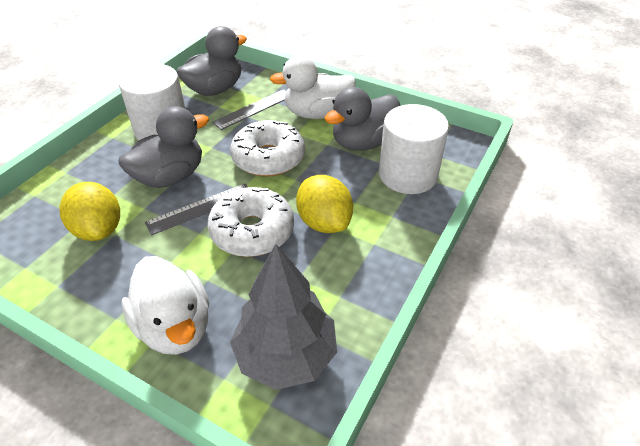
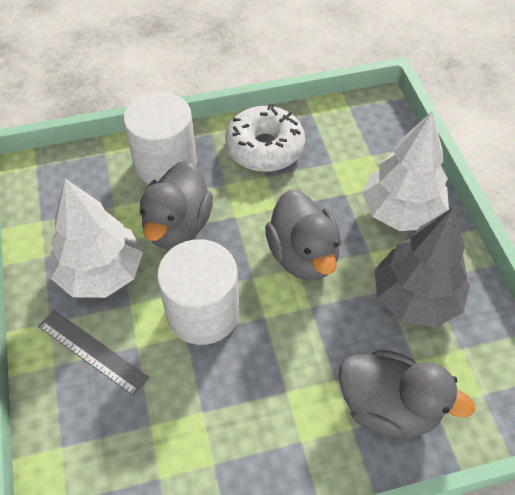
grey ruler: 2 -> 1
white donut: 2 -> 1
white duck: 2 -> 0
white tree: 0 -> 2
yellow lemon: 2 -> 0

